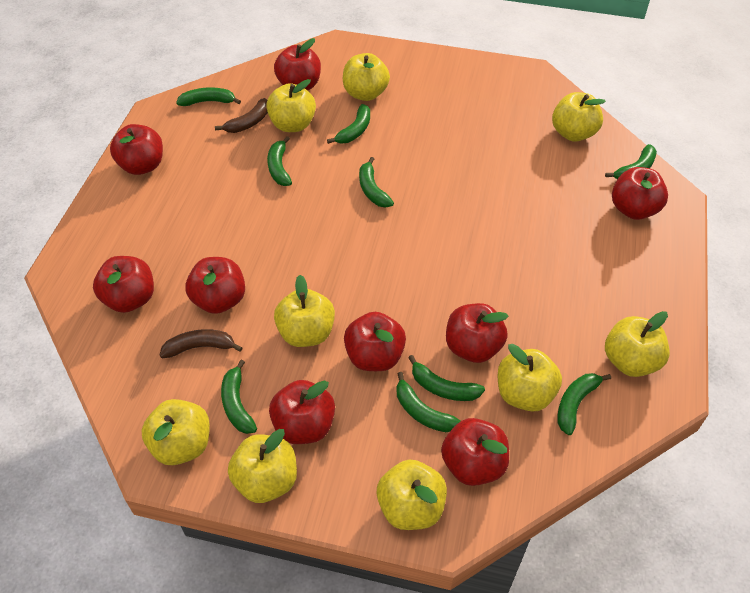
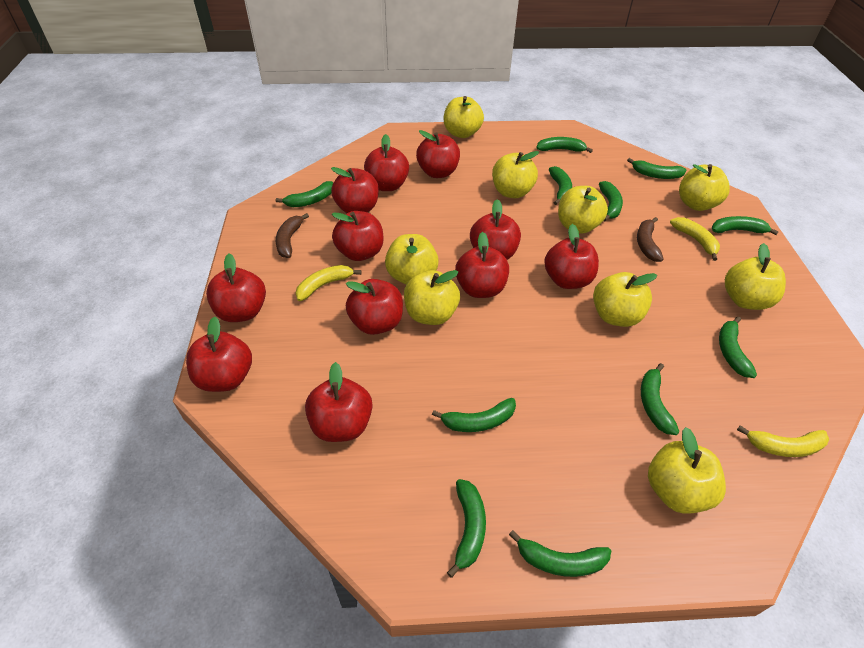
green banana: 9 -> 11
red apple: 9 -> 11
yellow banana: 0 -> 3

